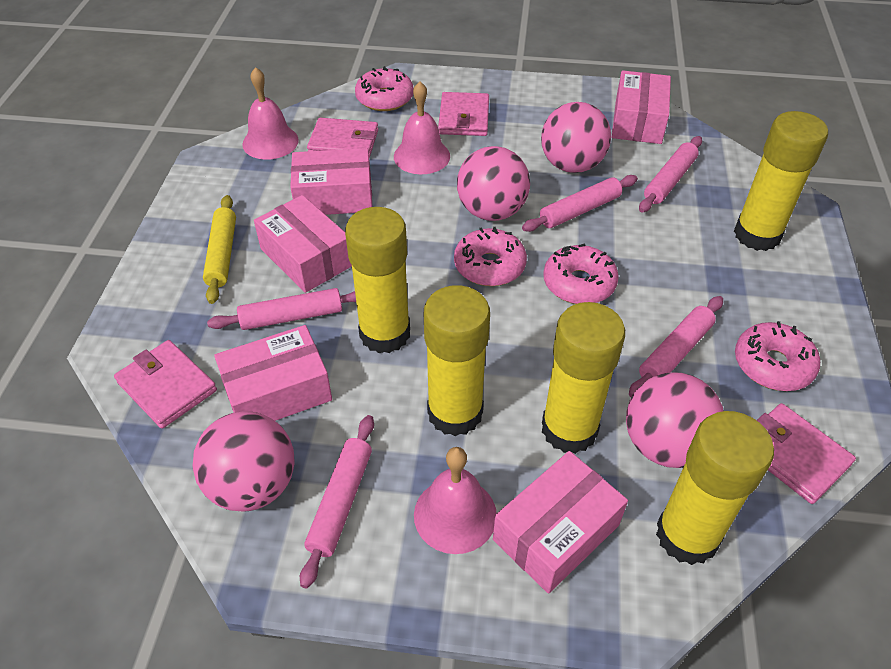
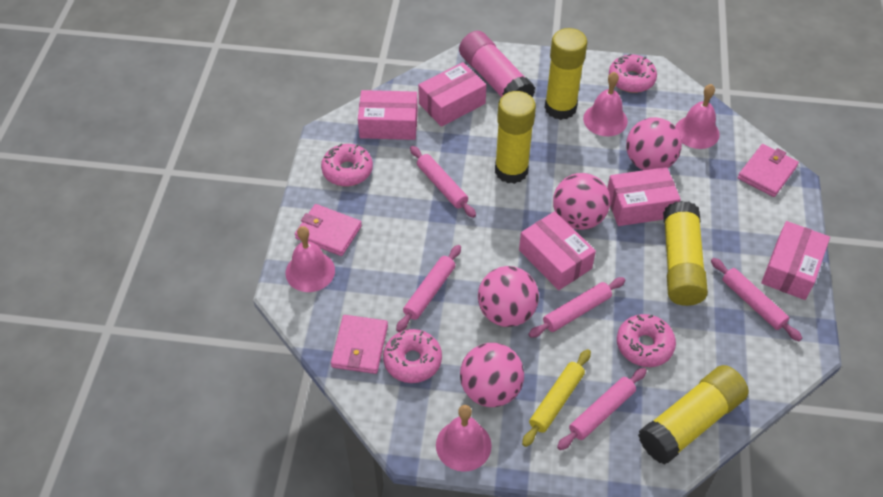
pink bell: 3 -> 4
pink glue stick: 0 -> 1
pink wallet: 4 -> 3
yellow glue stick: 5 -> 4

